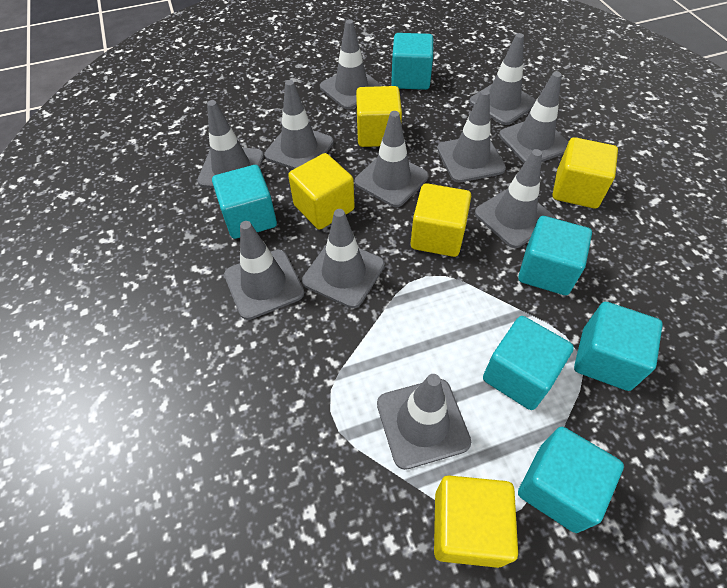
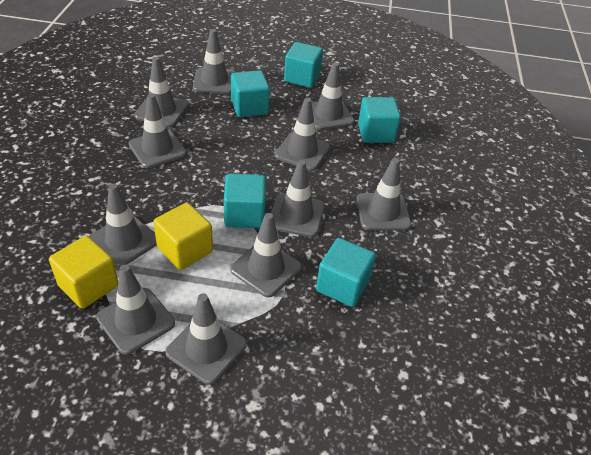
turquoise cube: 6 -> 5
yellow cube: 5 -> 2

